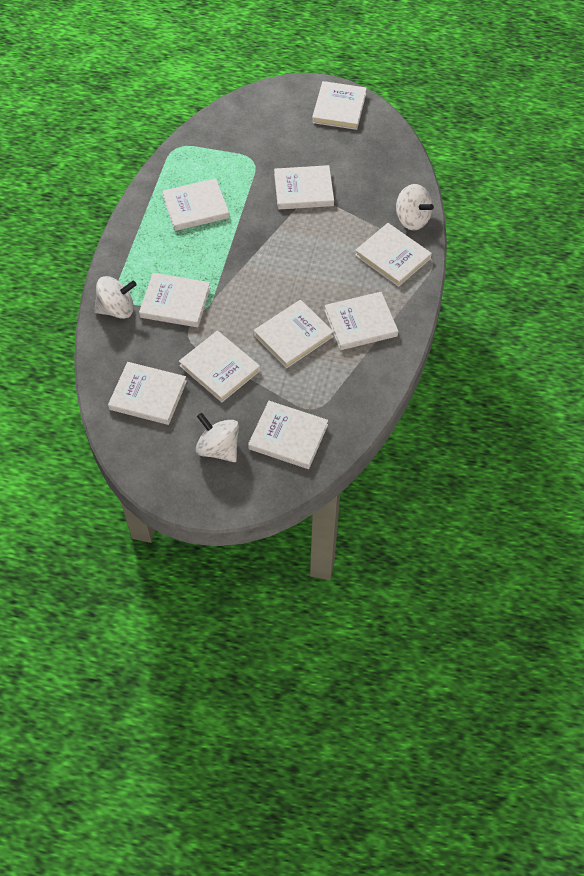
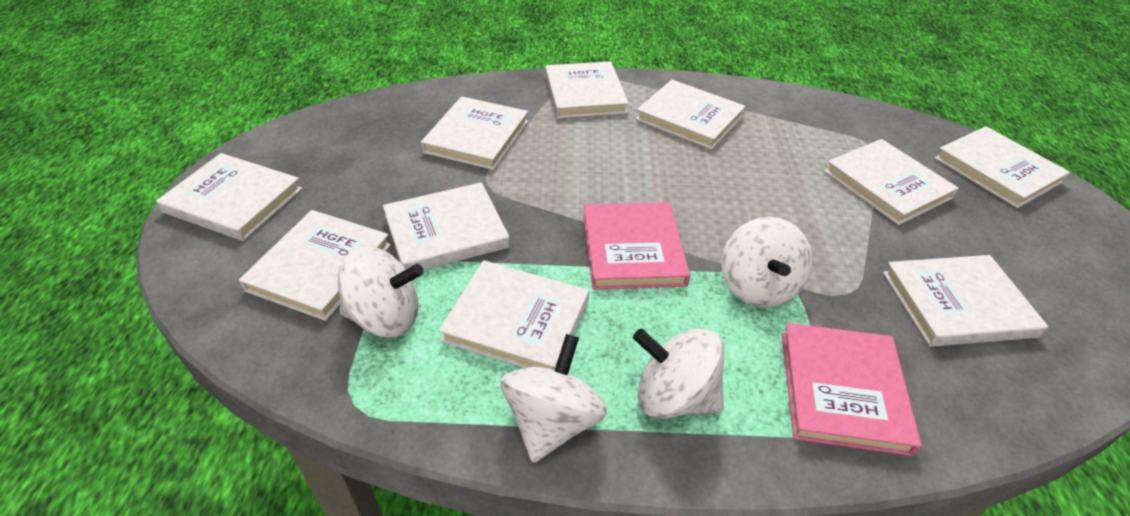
pink book: 0 -> 2
white spinning top: 3 -> 4

